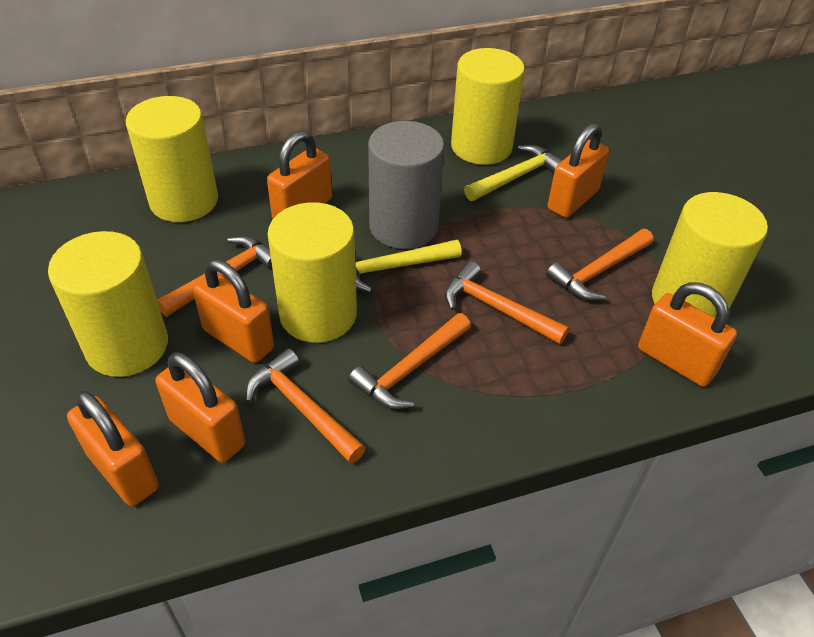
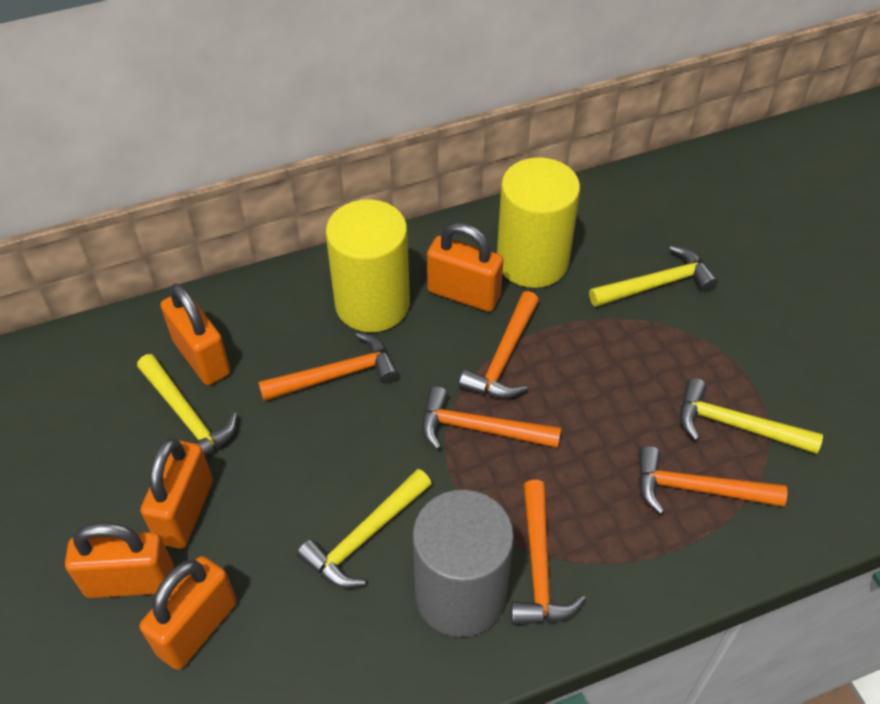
orange padlock: 6 -> 5
yellow cylinder: 5 -> 2
yellow hammer: 2 -> 4

